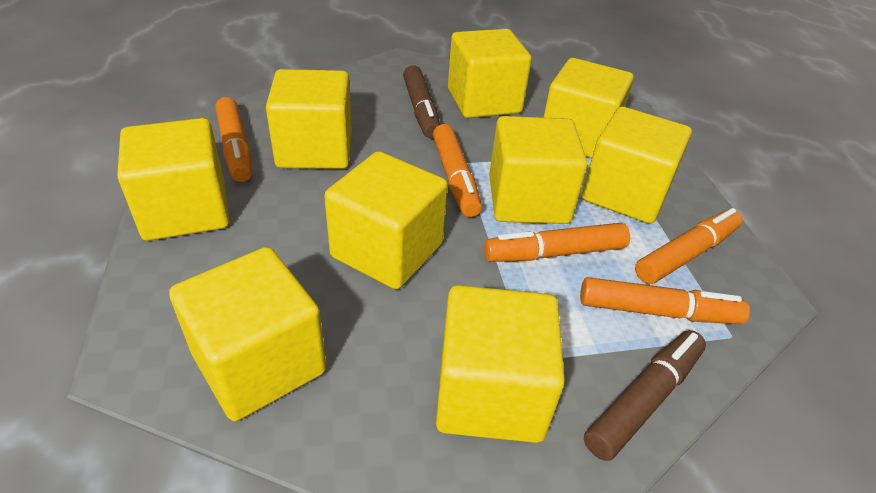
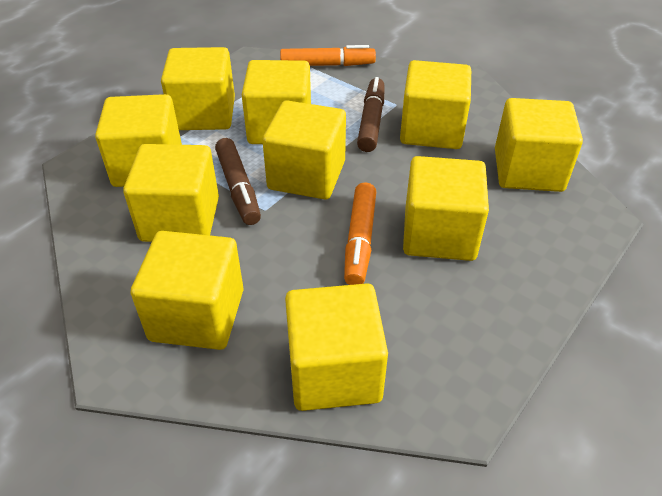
orange marker: 5 -> 2
yellow cube: 9 -> 10

